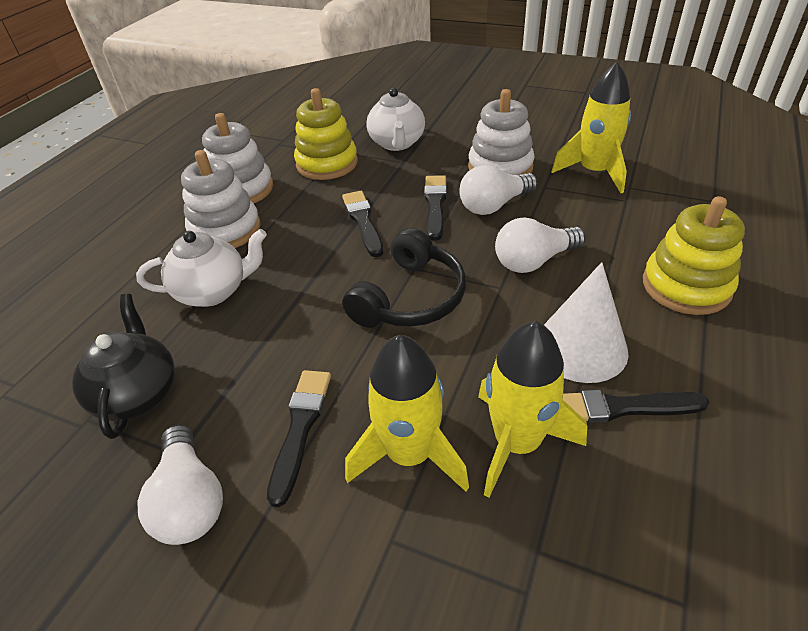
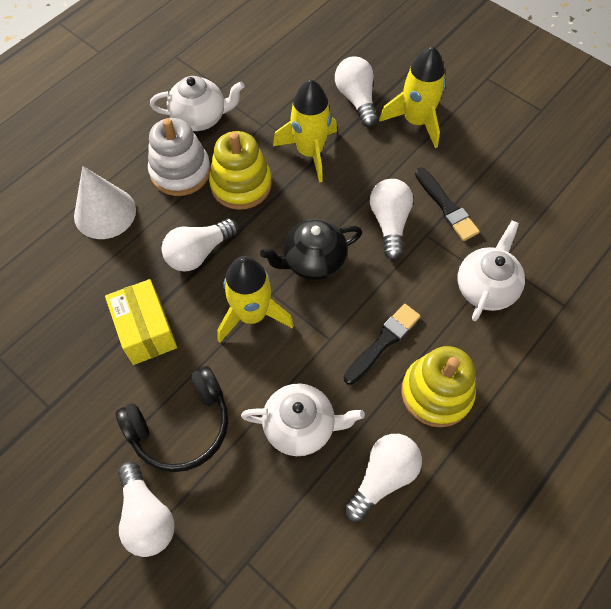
black brush: 4 -> 2
white light bulb: 3 -> 5
white stacking toy: 3 -> 1
white teapot: 2 -> 3
yellow box: 0 -> 1

